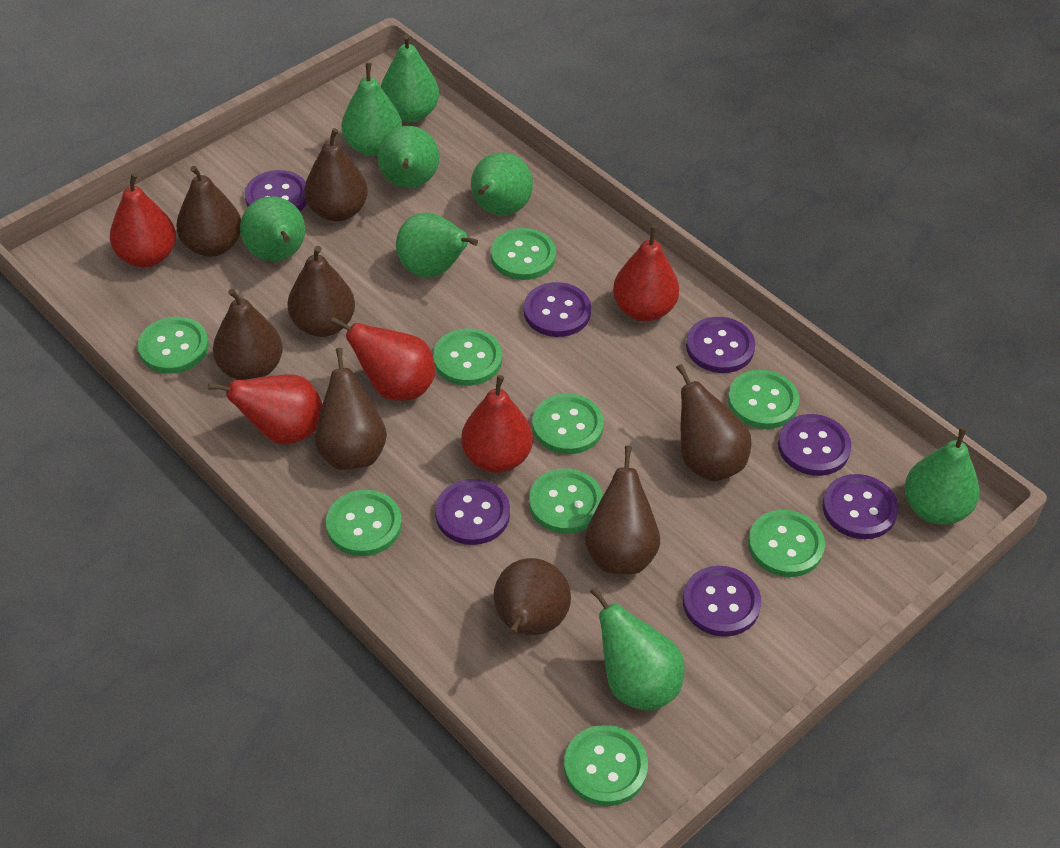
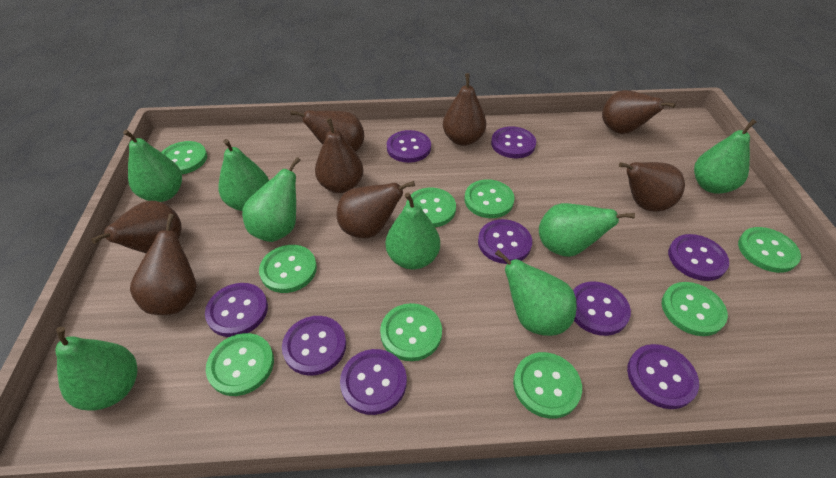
purple button: 7 -> 9
red pear: 5 -> 0

